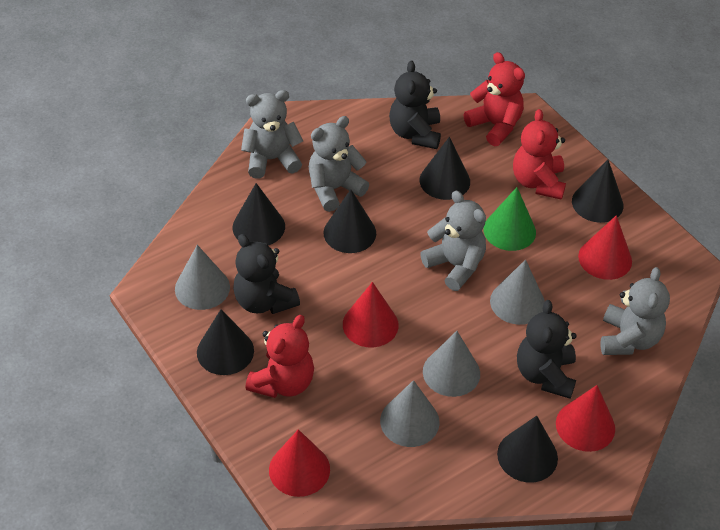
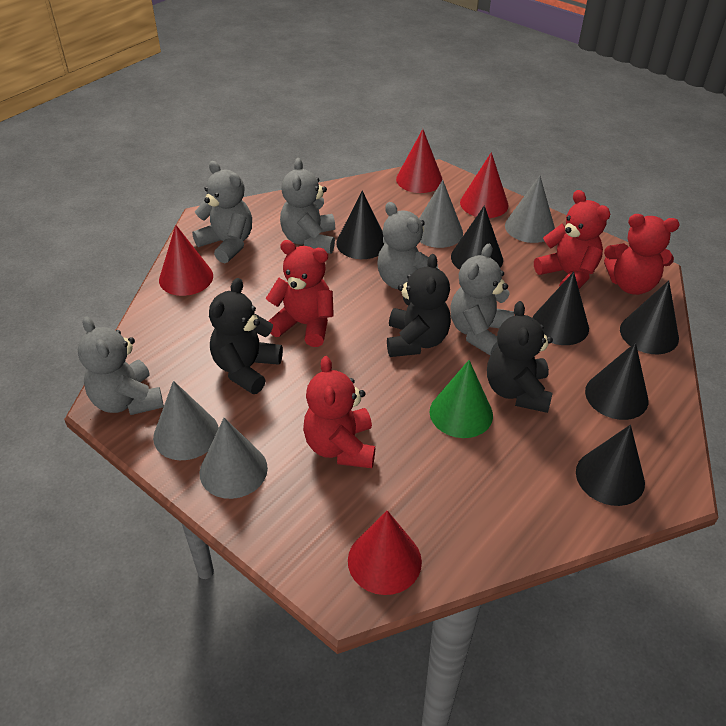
grey teddy bear: 4 -> 5
red teddy bear: 3 -> 4

